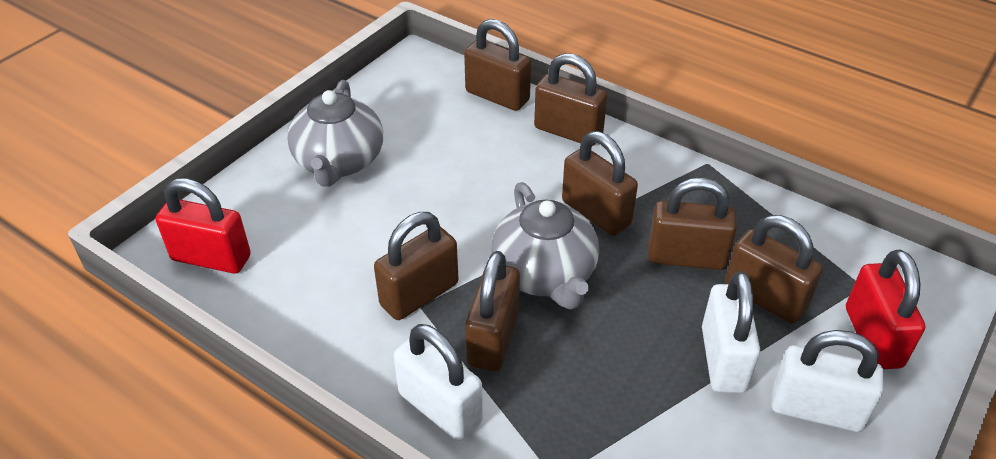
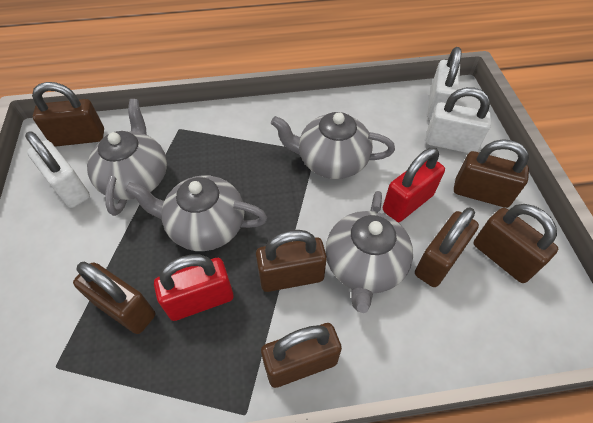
grey teapot: 2 -> 4

